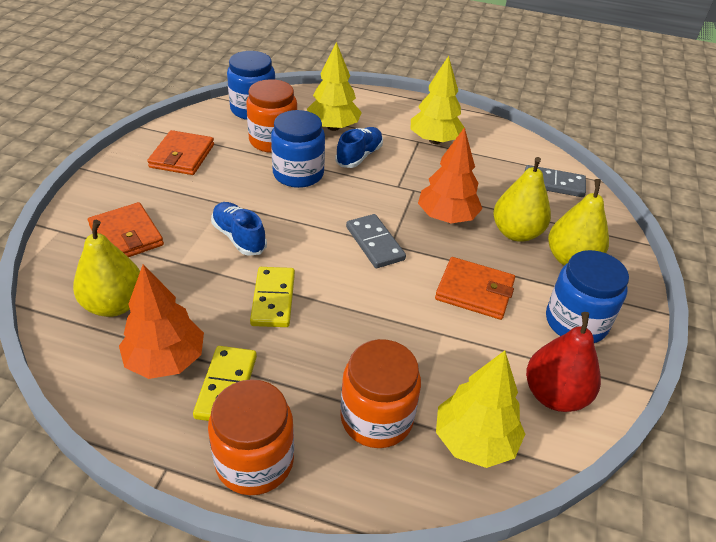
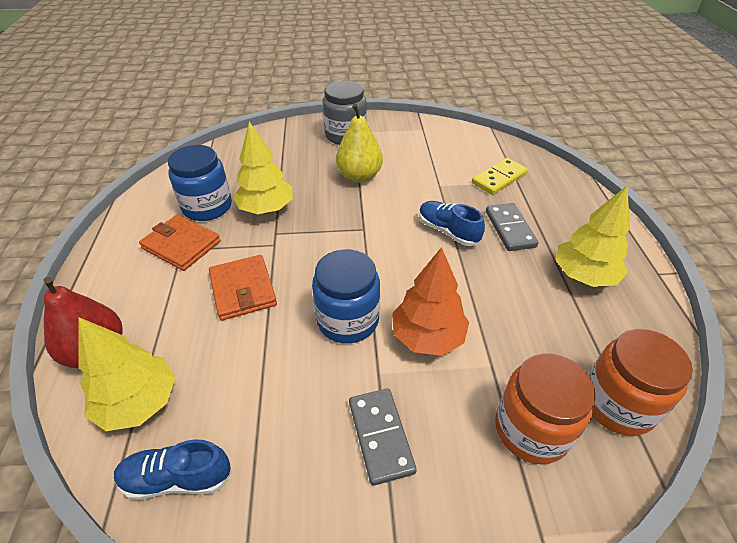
blue jar: 3 -> 2
grey jar: 0 -> 1
orange jar: 3 -> 2
orange tree: 2 -> 1
orange wallet: 3 -> 2
yellow domino: 2 -> 1
yellow pear: 3 -> 1

